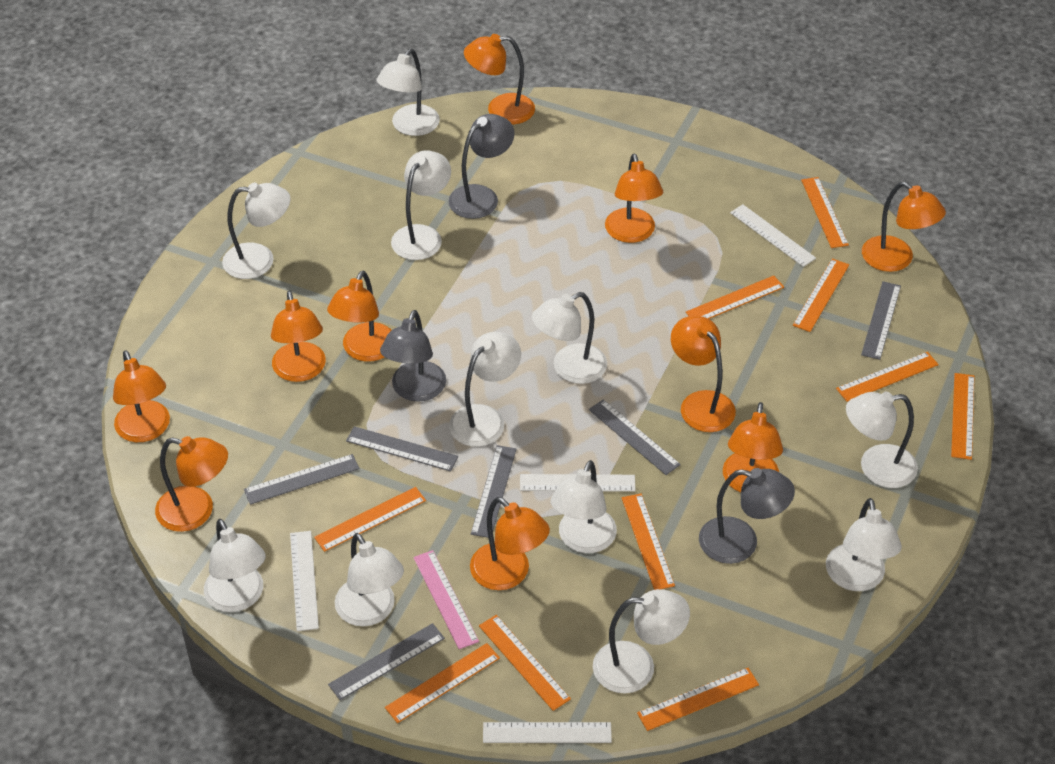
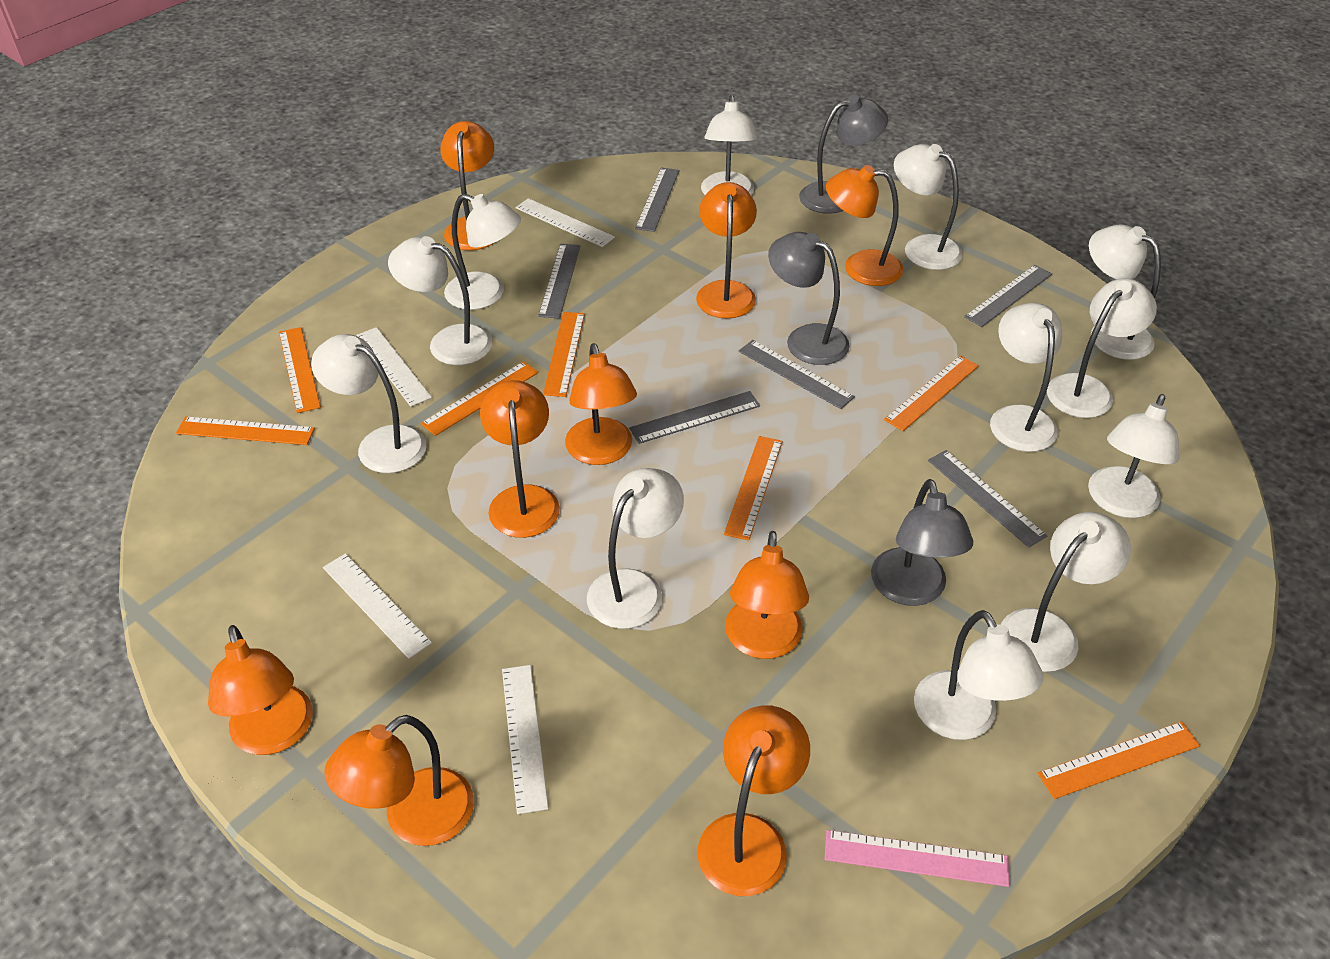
orange lamp: 10 -> 9
orange ruler: 10 -> 7
white lamp: 11 -> 12

